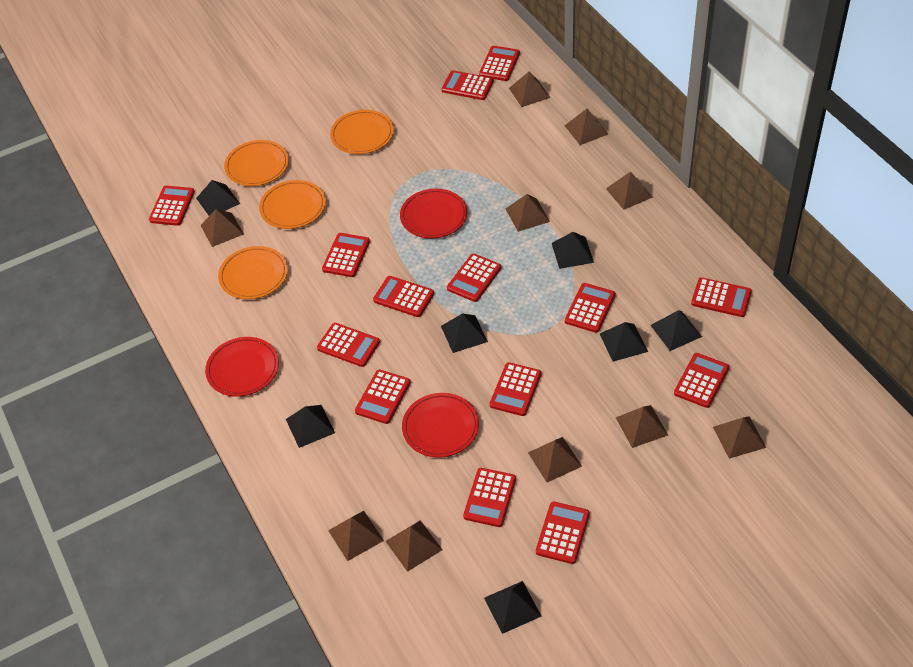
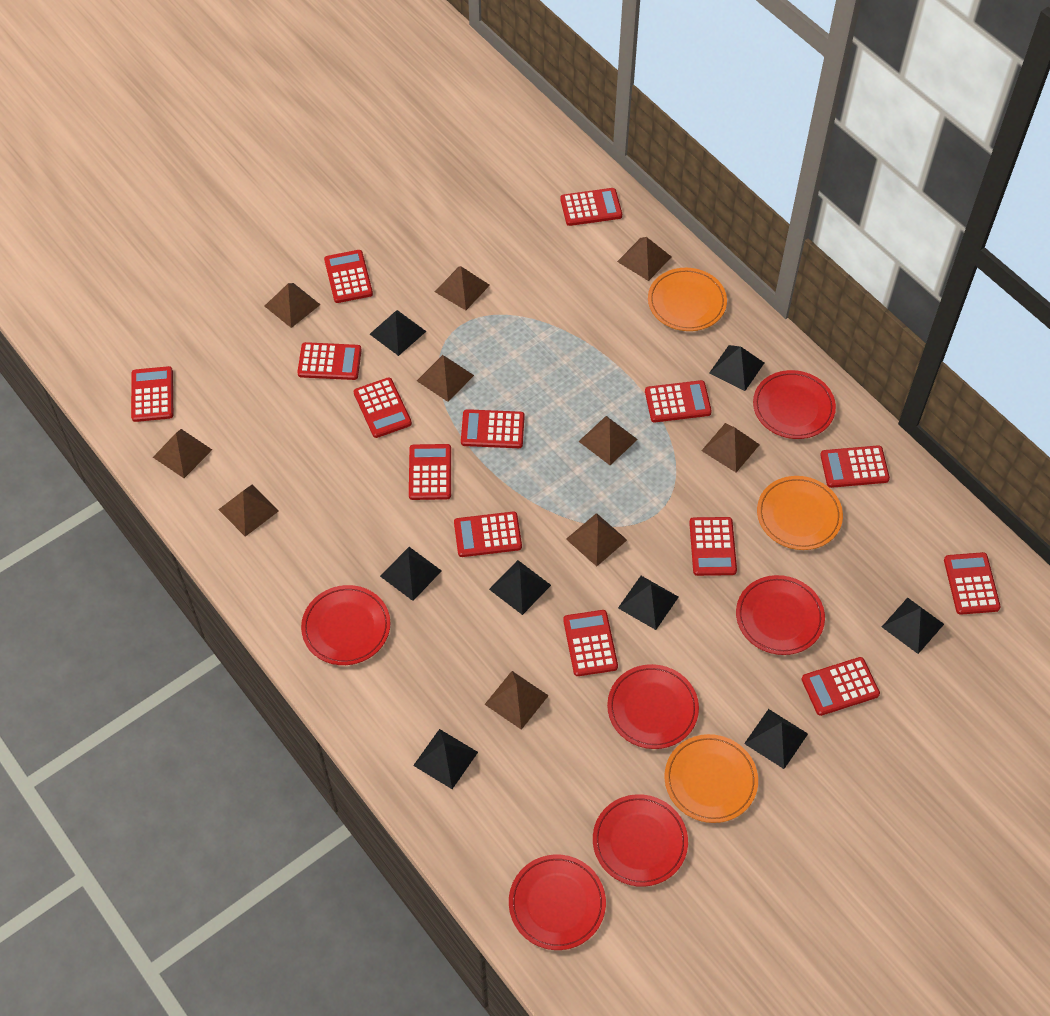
black pyramid: 7 -> 8
orange plate: 4 -> 3
red plate: 3 -> 6

